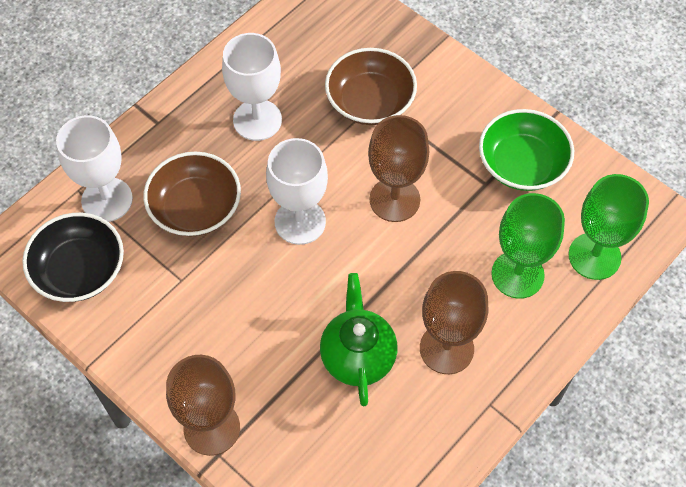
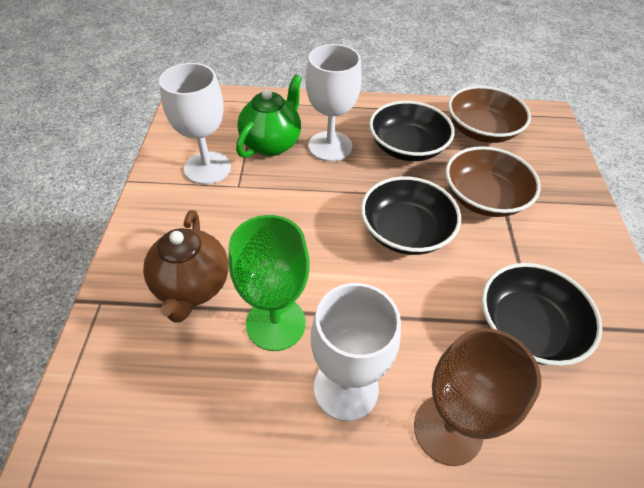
black bowl: 1 -> 3
brown goblet: 3 -> 1
brown teapot: 0 -> 1
green bowl: 1 -> 0
green goblet: 2 -> 1

